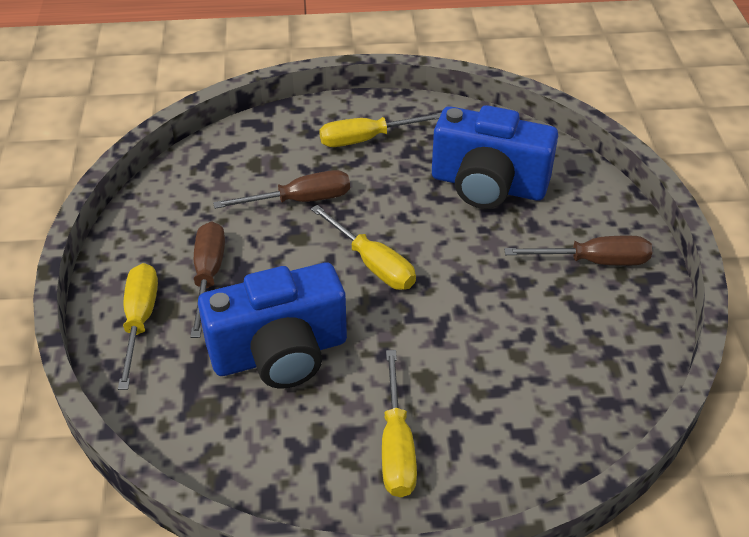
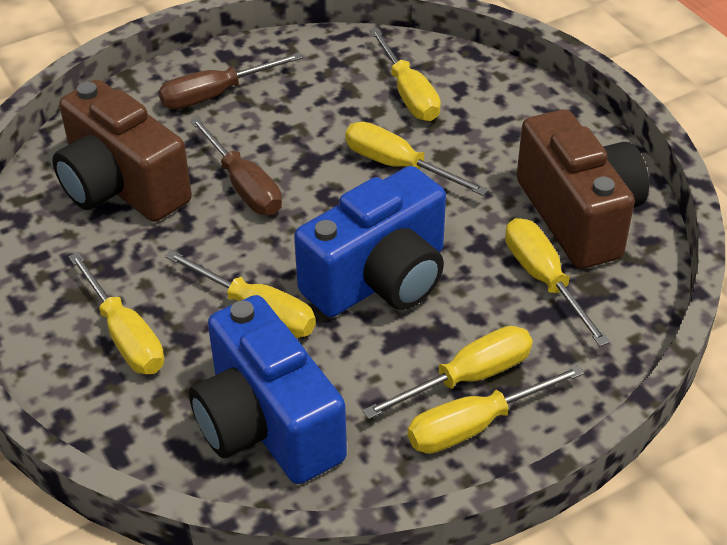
brown camera: 0 -> 2
brown screwdriver: 3 -> 2
yellow screwdriver: 4 -> 7

